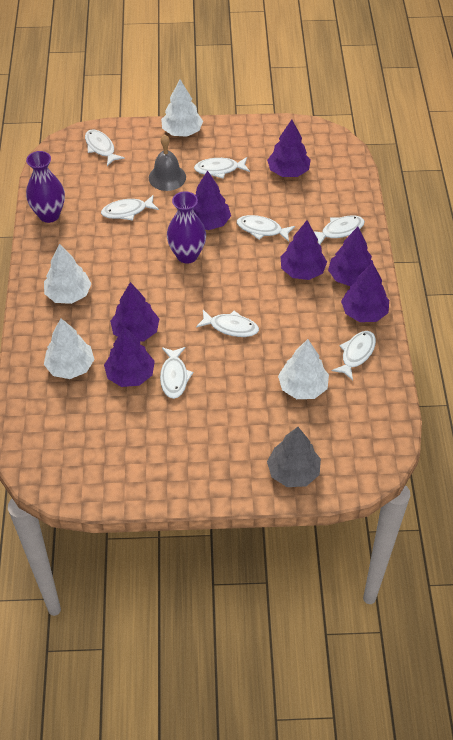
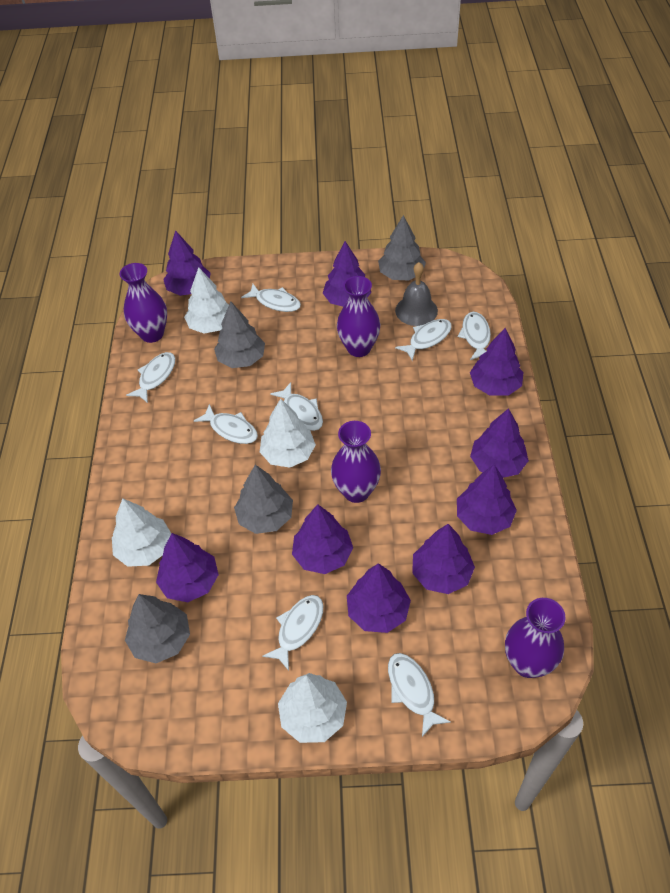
grey tree: 1 -> 4
purple tree: 7 -> 9
purple vase: 2 -> 4

